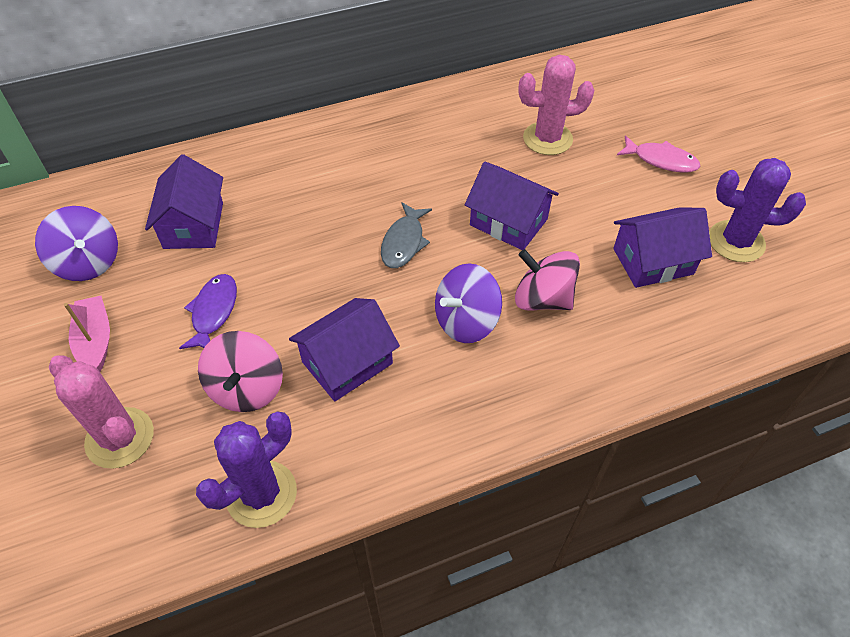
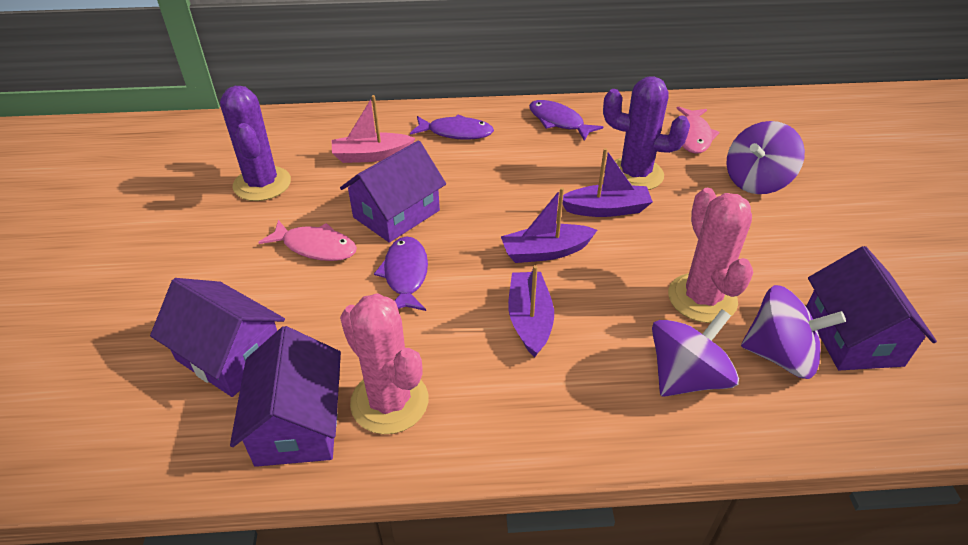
grey fish: 1 -> 0
pink fish: 1 -> 2
pink spinning top: 2 -> 0
purple boat: 0 -> 3
purple fish: 1 -> 3
purple spinning top: 2 -> 3

